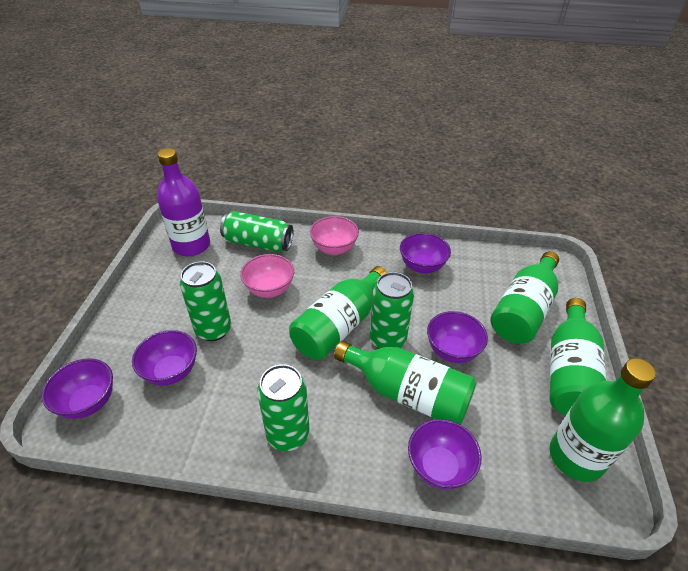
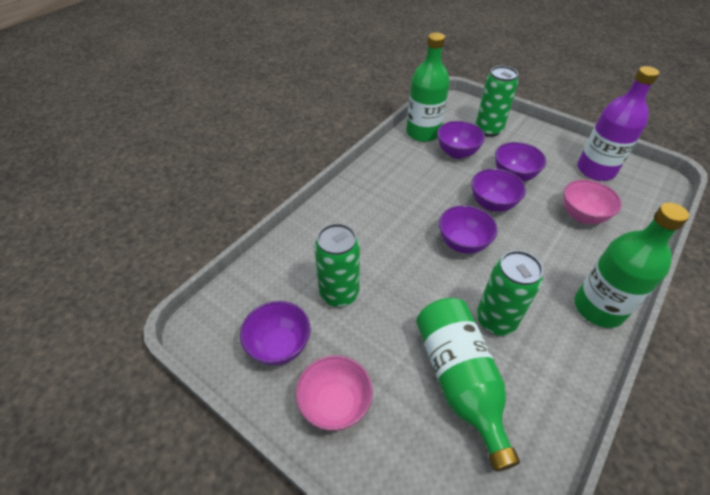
green bottle: 5 -> 3
green can: 4 -> 3

